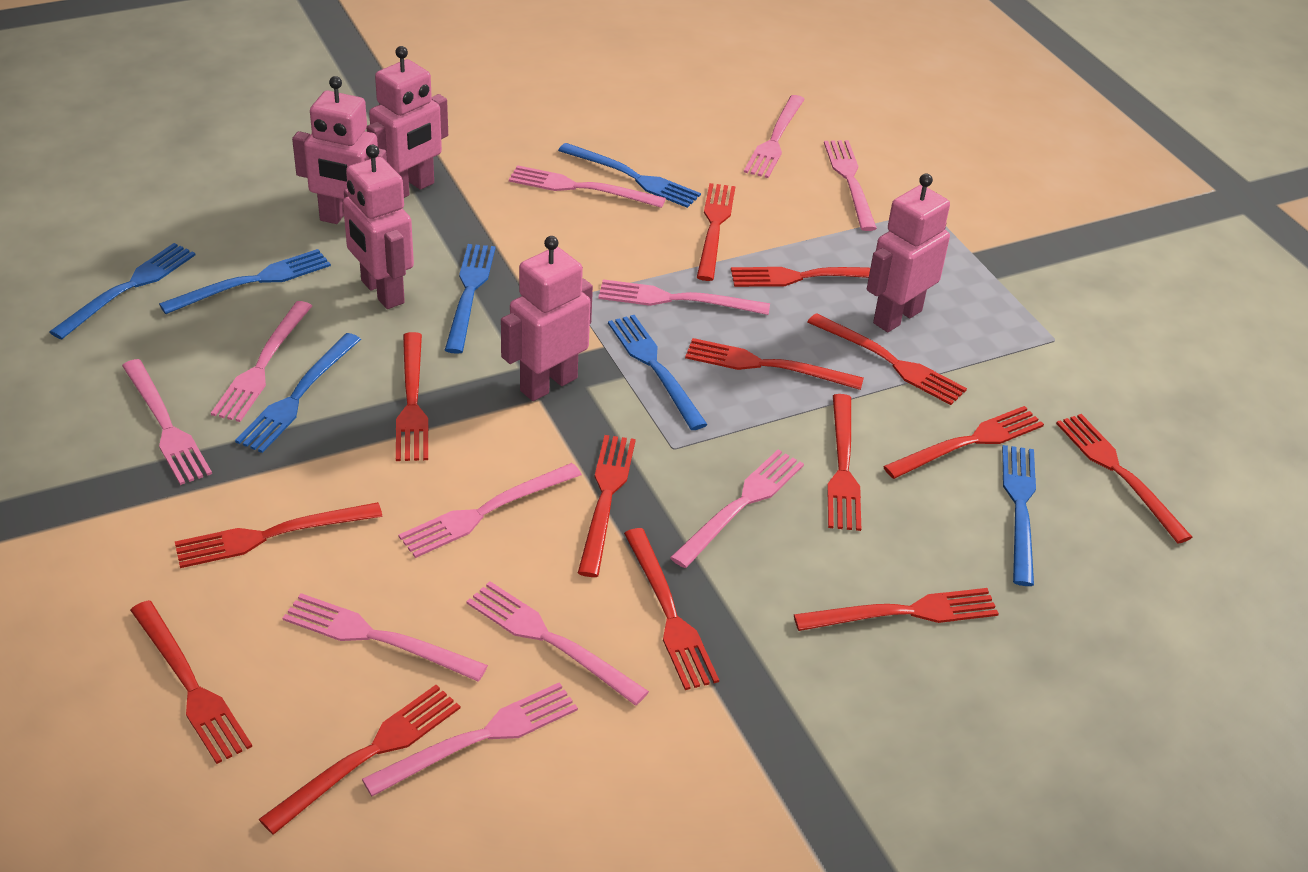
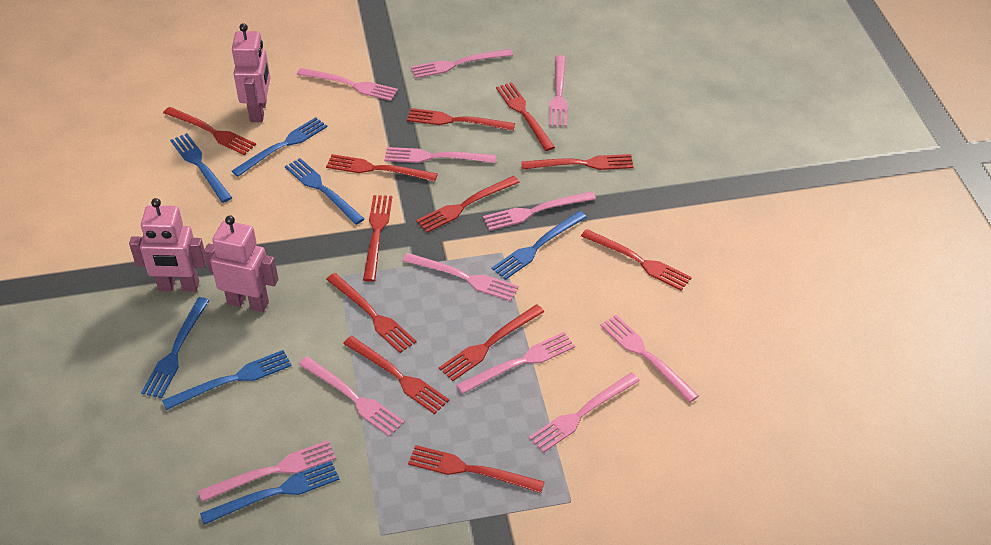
pink robot: 5 -> 3
red fork: 14 -> 12

